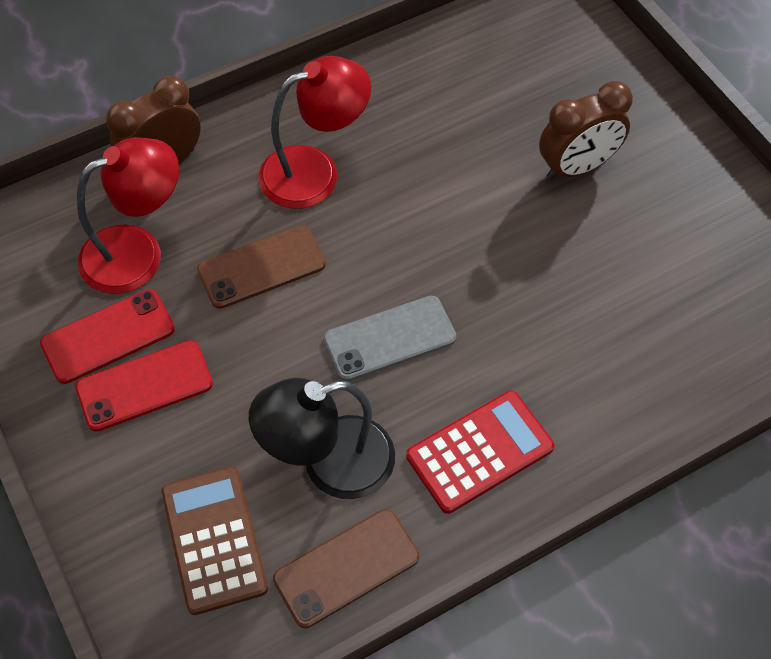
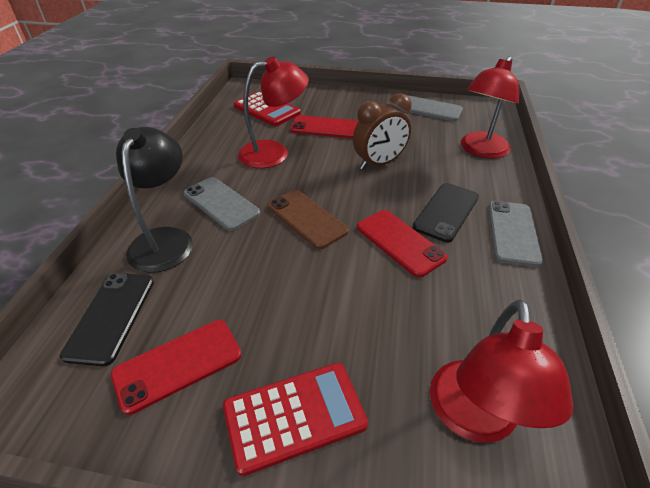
black phone: 0 -> 2
brown calculator: 1 -> 0
brown clock: 2 -> 1
brown phone: 2 -> 1
grey phone: 1 -> 3
red calculator: 1 -> 2
red lamp: 2 -> 3
red phone: 2 -> 3

